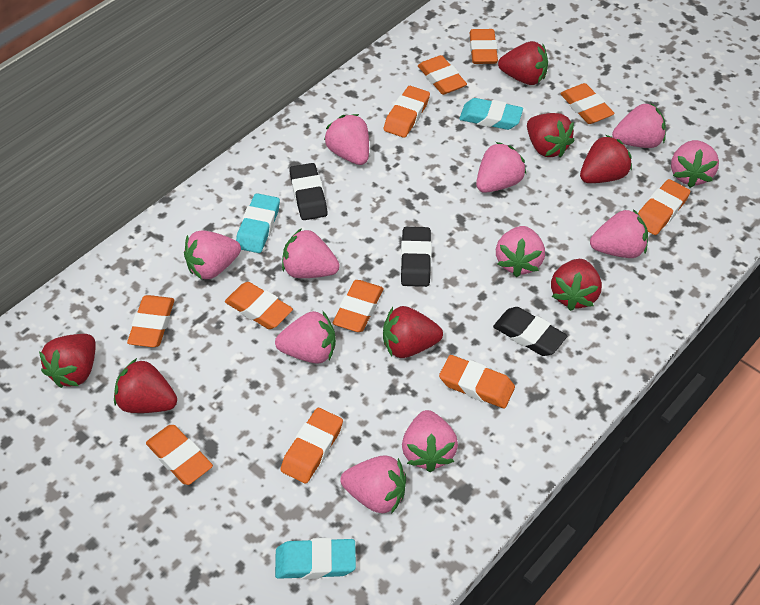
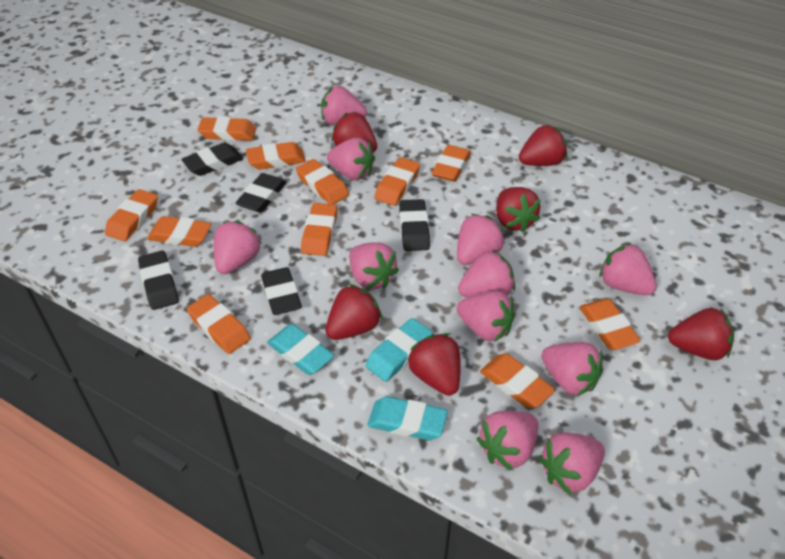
black eraser: 3 -> 5
red strawberry: 7 -> 6

